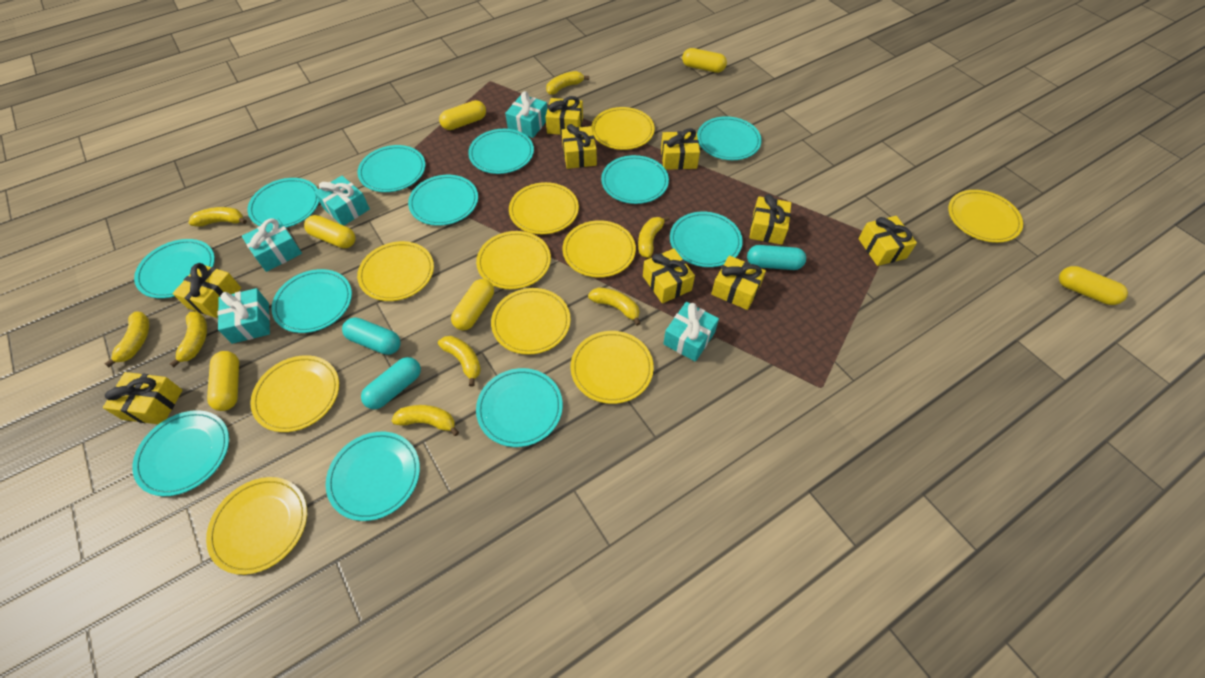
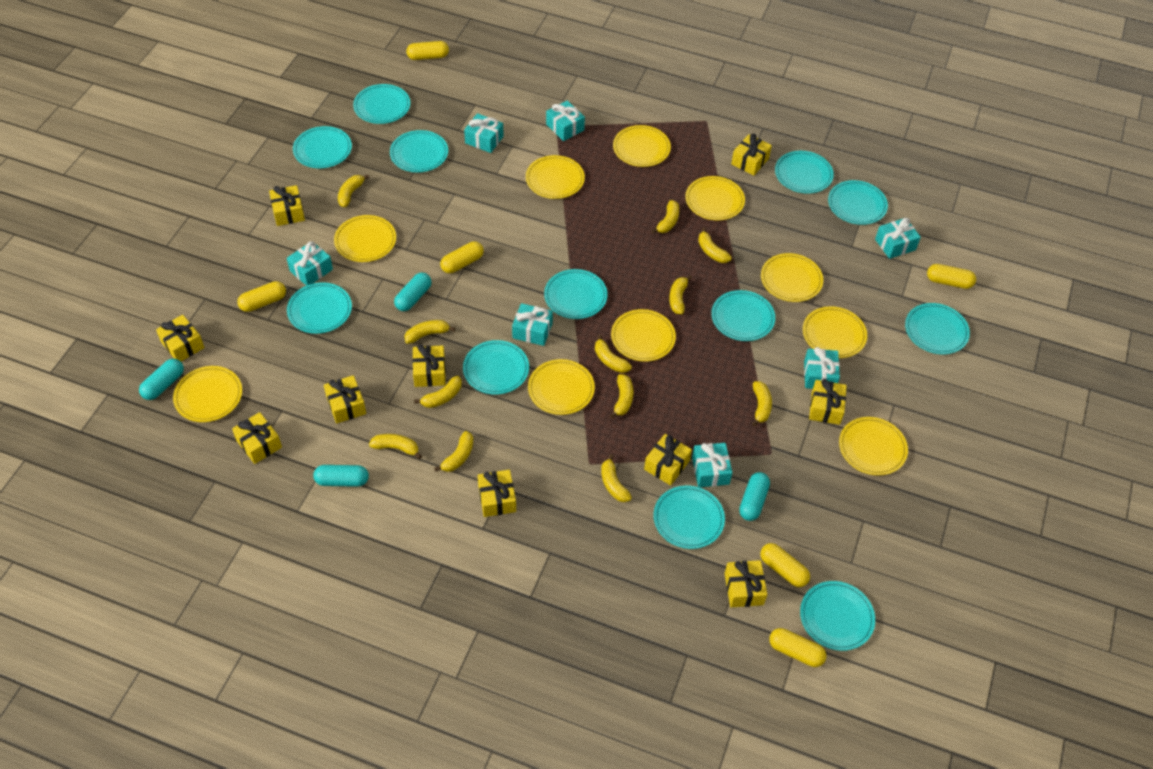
turquoise capsule: 3 -> 4
turquoise gift: 5 -> 7
yellow banana: 8 -> 12
yellow gift: 9 -> 10

